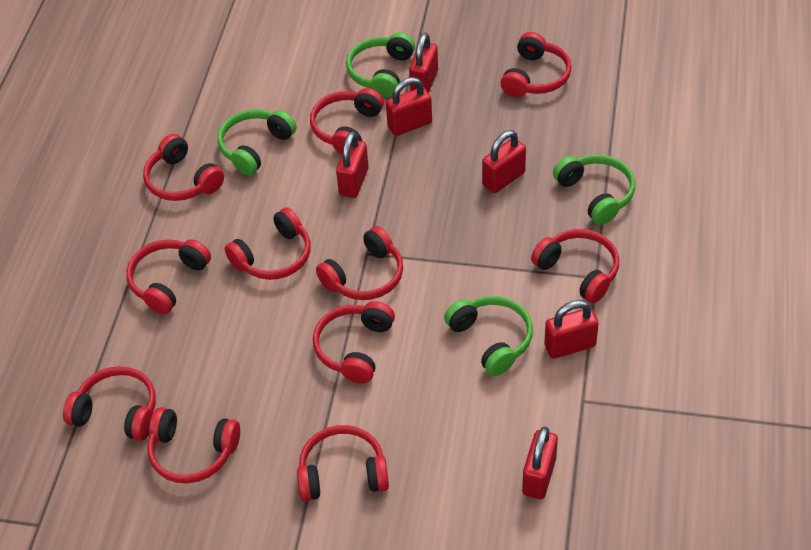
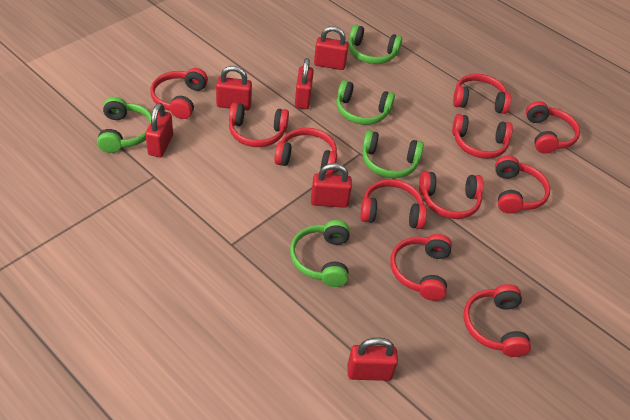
green headphones: 4 -> 5

